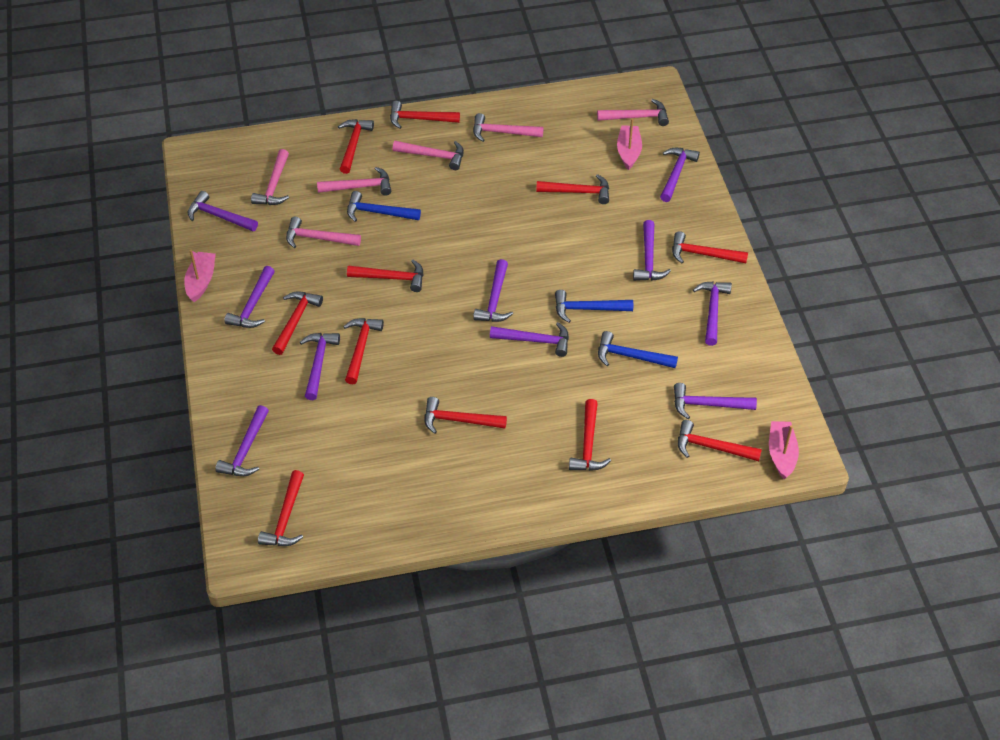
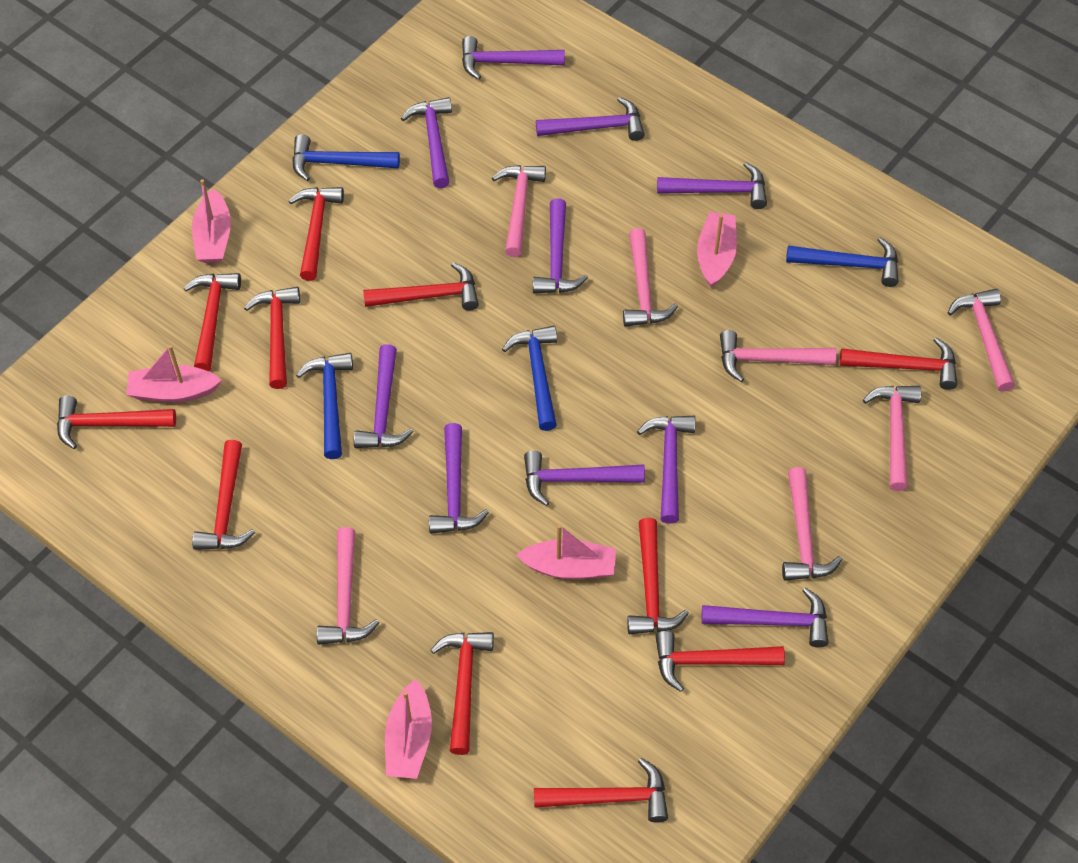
blue hammer: 3 -> 4
pink boat: 3 -> 5
pink hammer: 6 -> 7

